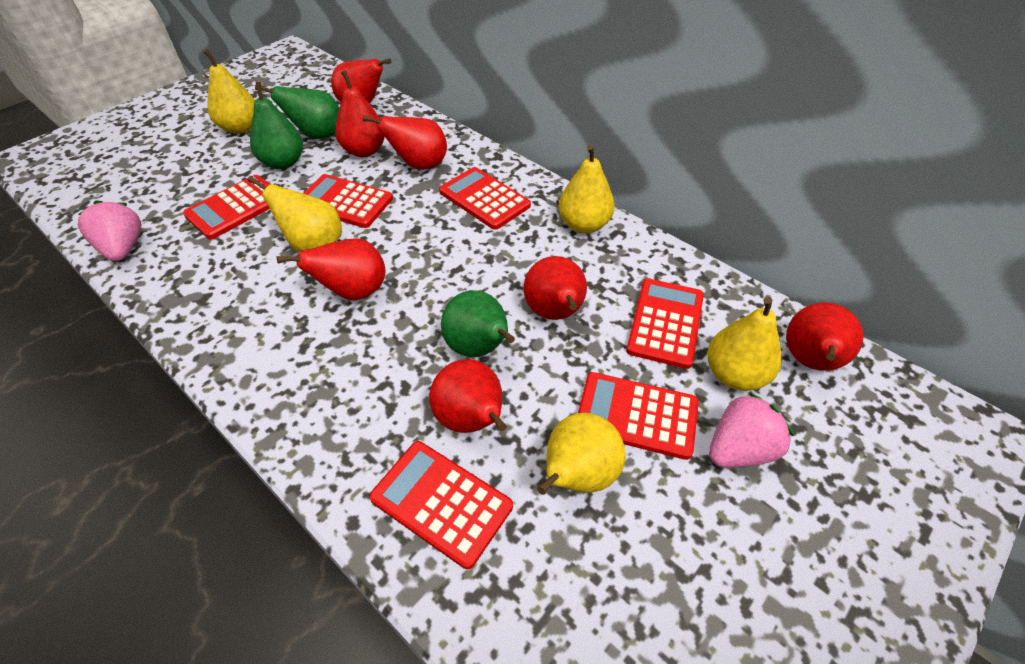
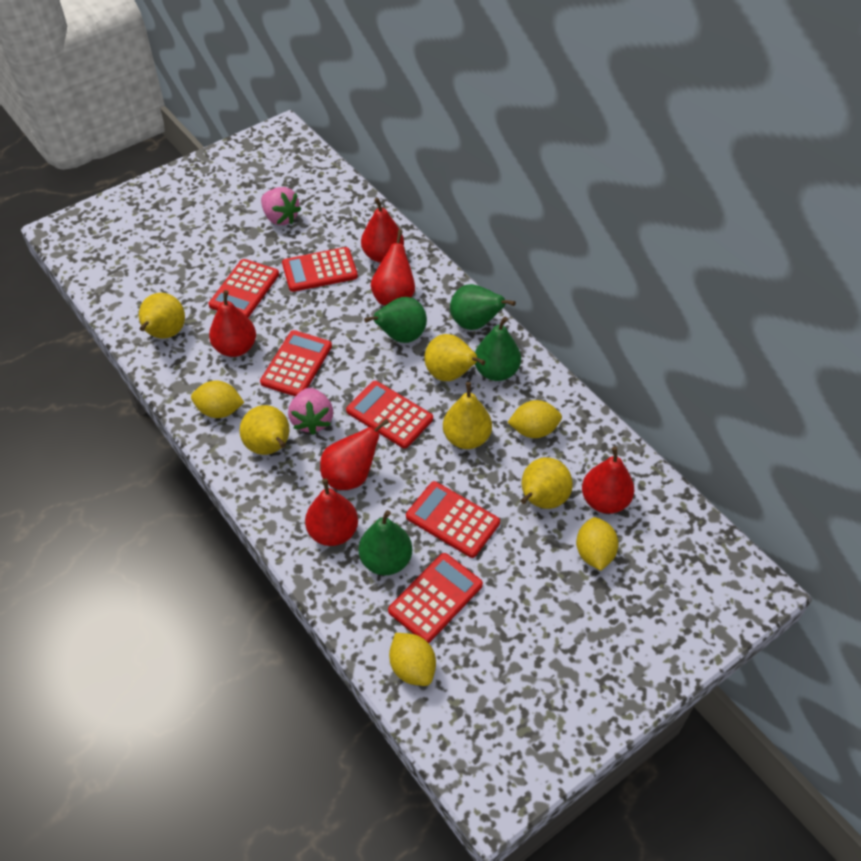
green pear: 3 -> 4
red pear: 7 -> 6
yellow lemon: 0 -> 4

